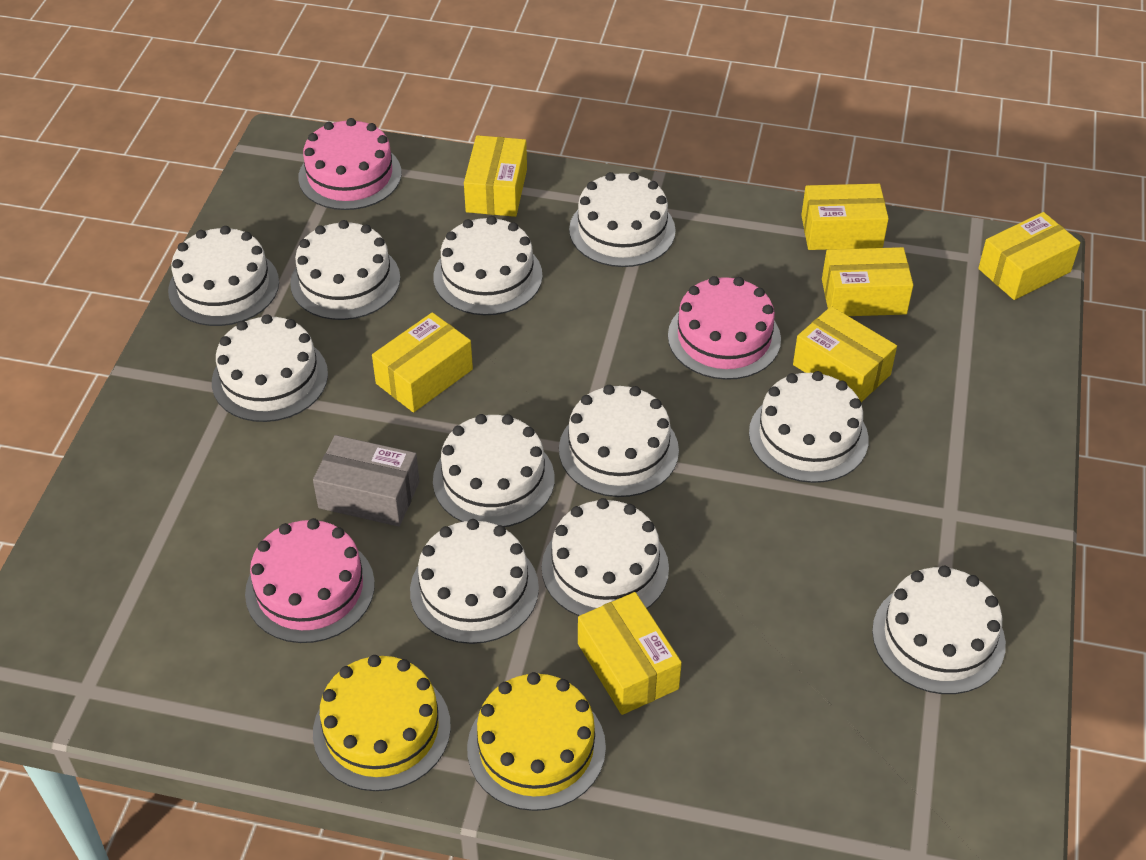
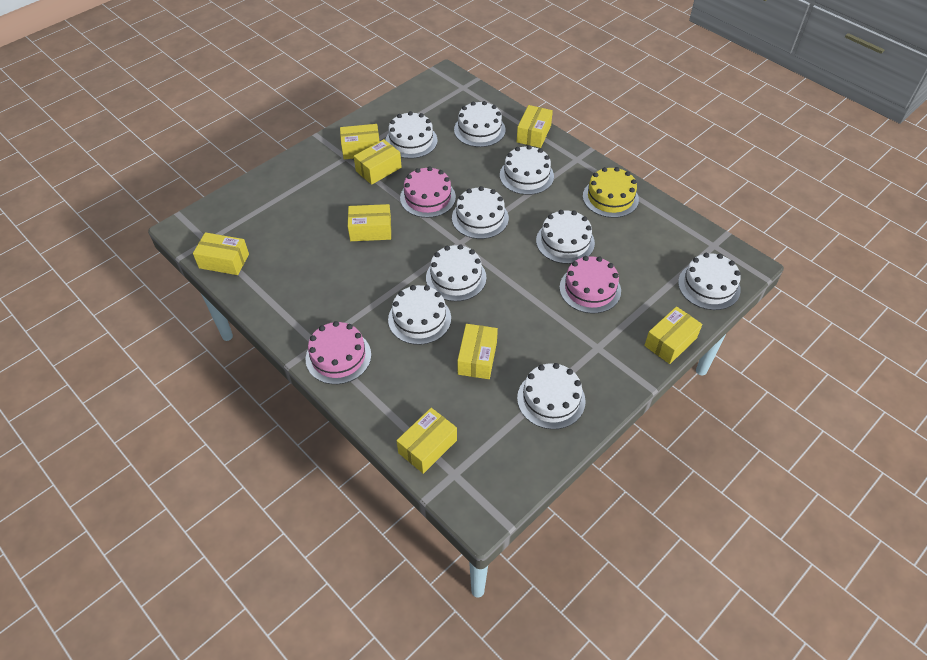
grey box: 1 -> 0
white cake: 11 -> 9
yellow box: 7 -> 8
yellow cake: 2 -> 1

